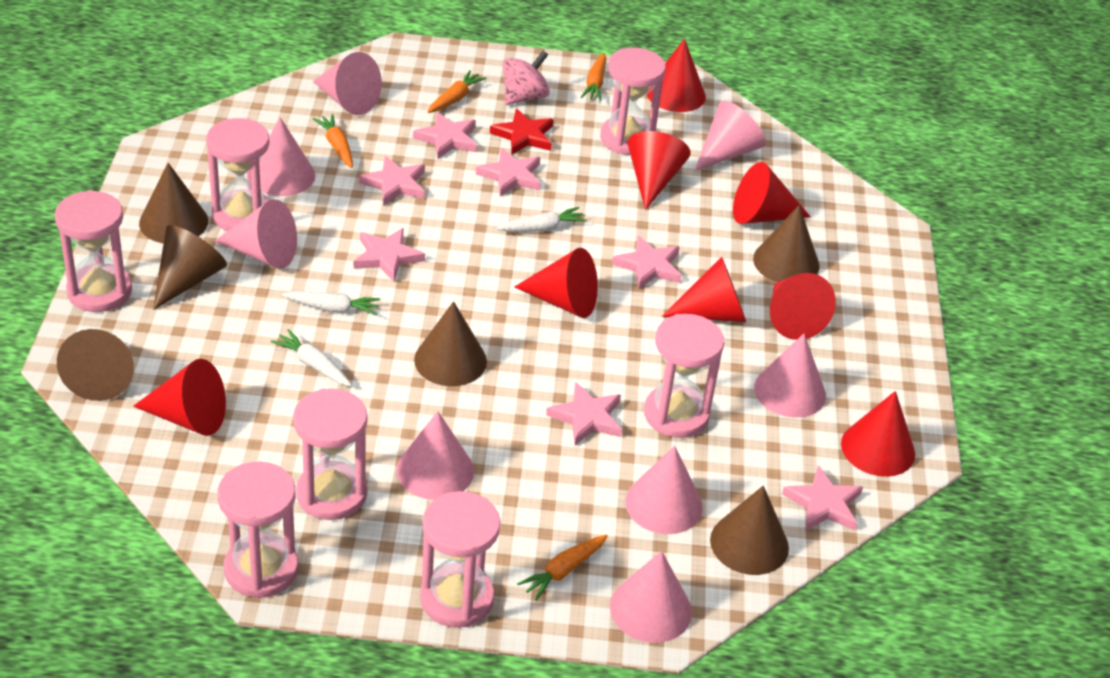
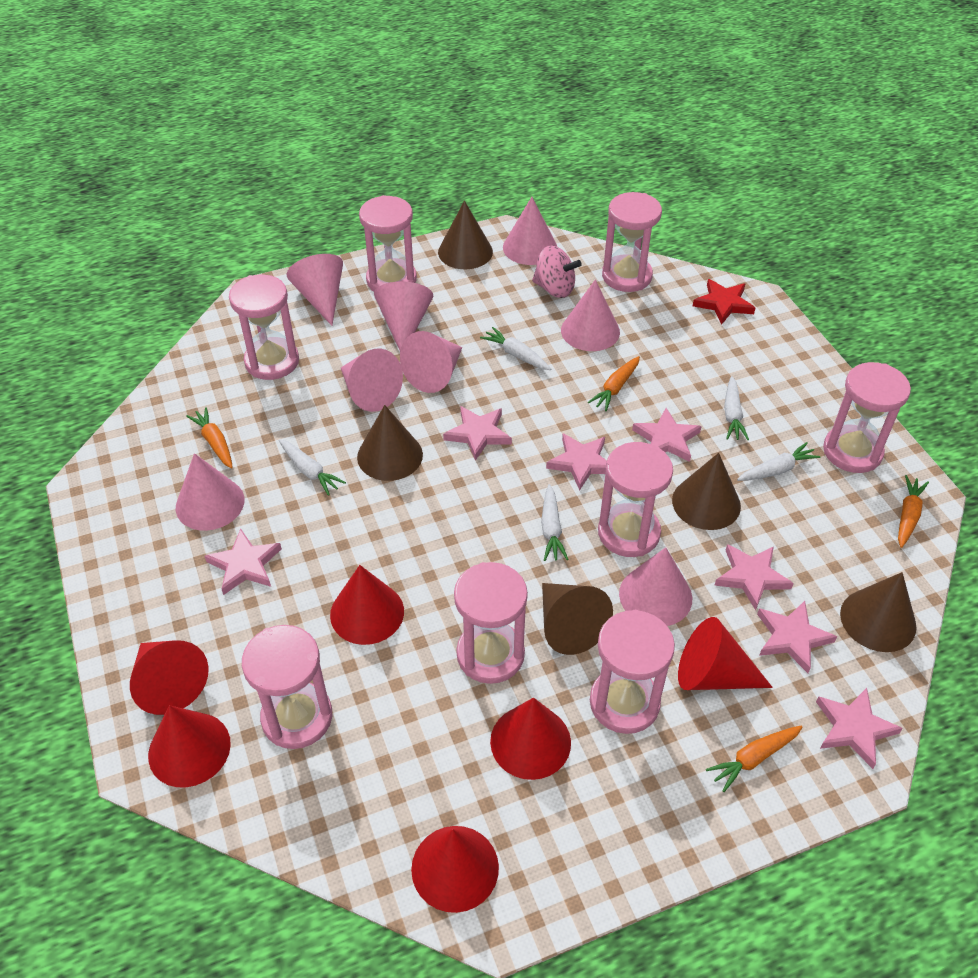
brown cone: 6 -> 5
pink hourglass: 7 -> 8
red cone: 8 -> 6
white carrot: 3 -> 5

